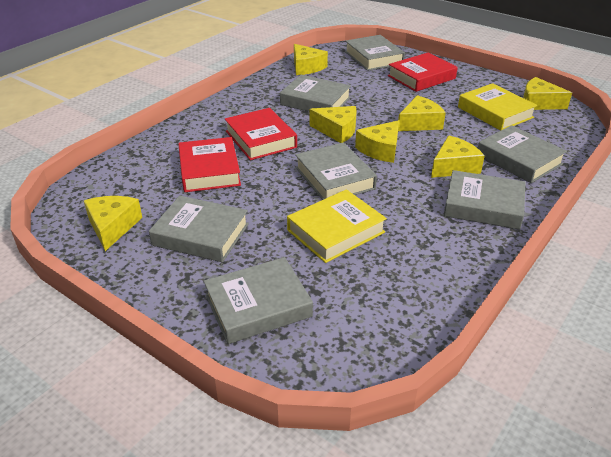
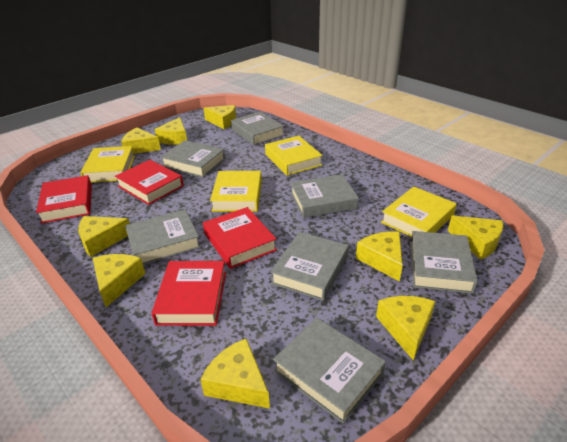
red book: 3 -> 4
yellow book: 2 -> 4
yellow cheese: 7 -> 9

